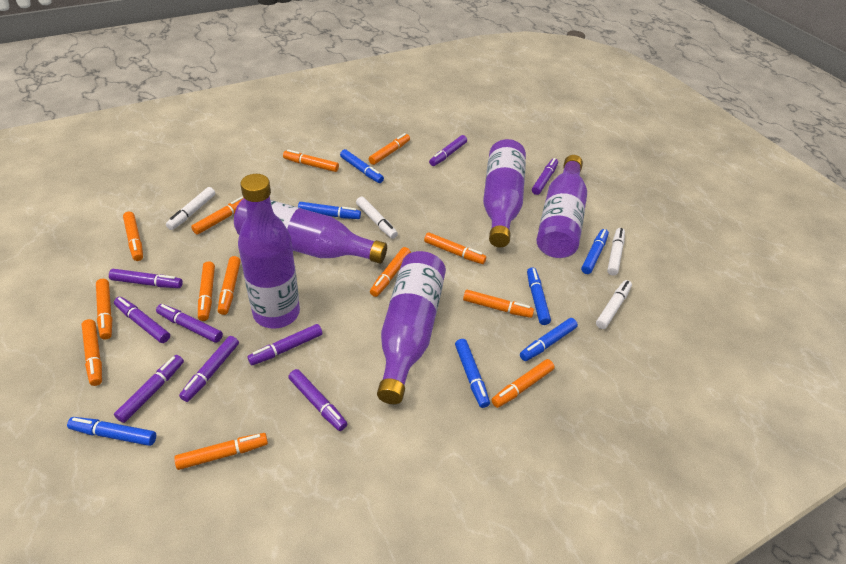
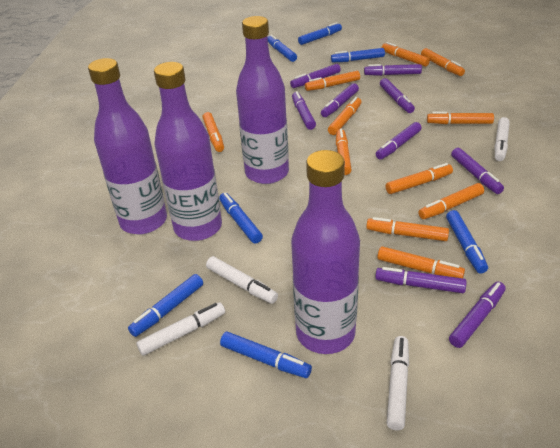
orange marker: 13 -> 11
purple bottle: 5 -> 4

